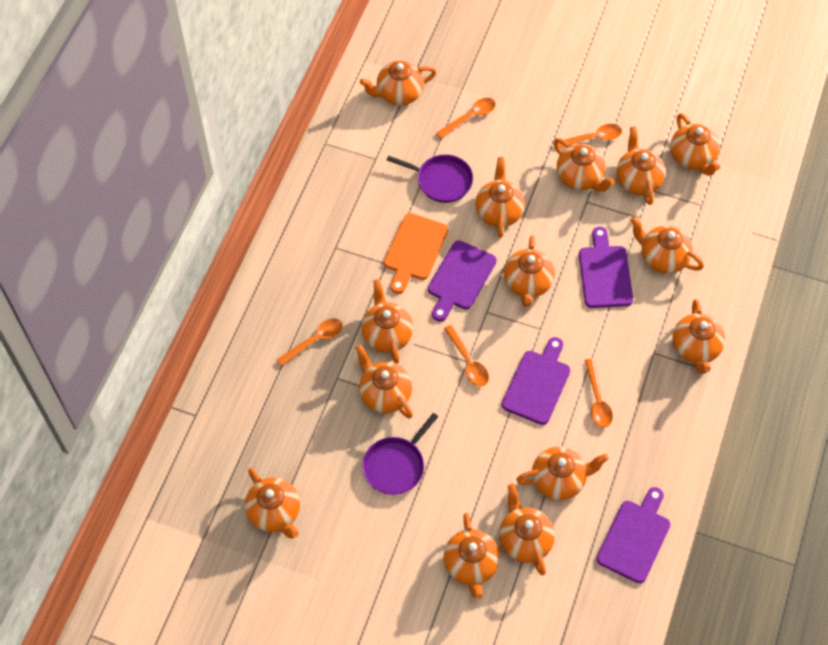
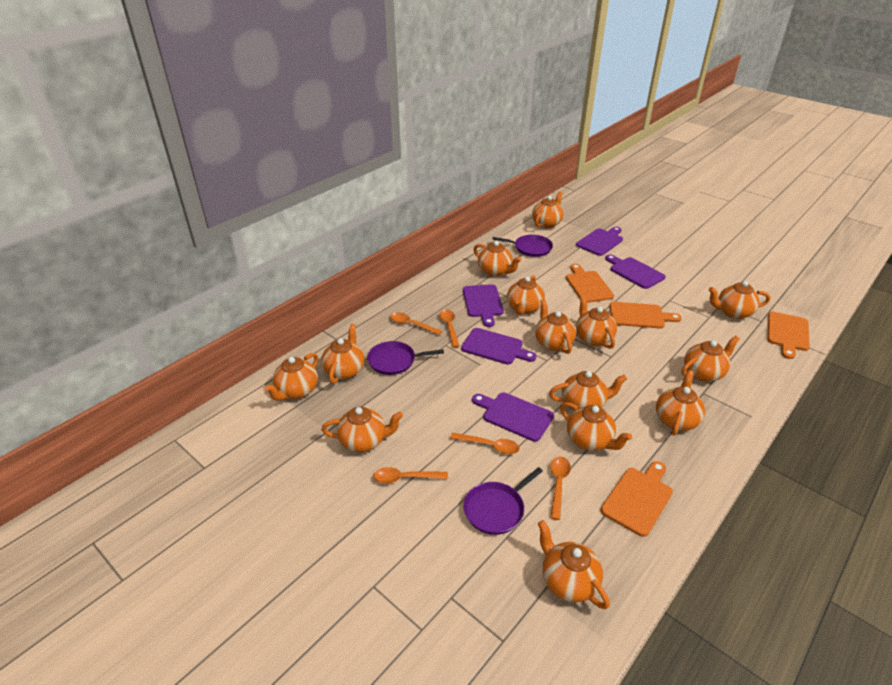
orange cutting board: 1 -> 4
purple cutting board: 4 -> 5
purple pan: 2 -> 3

